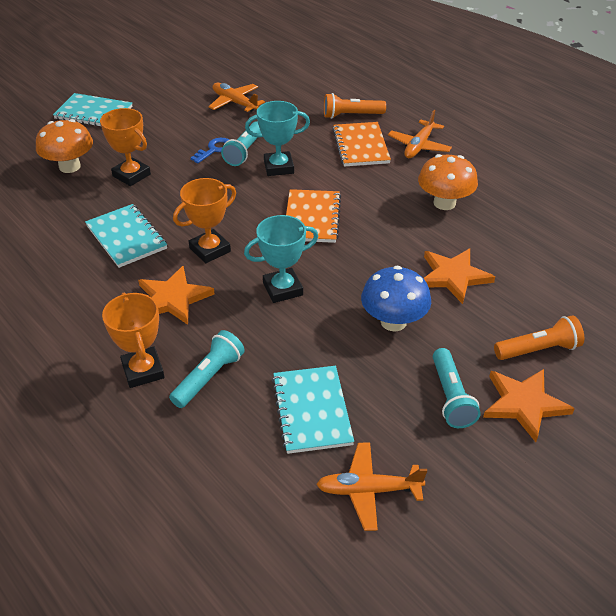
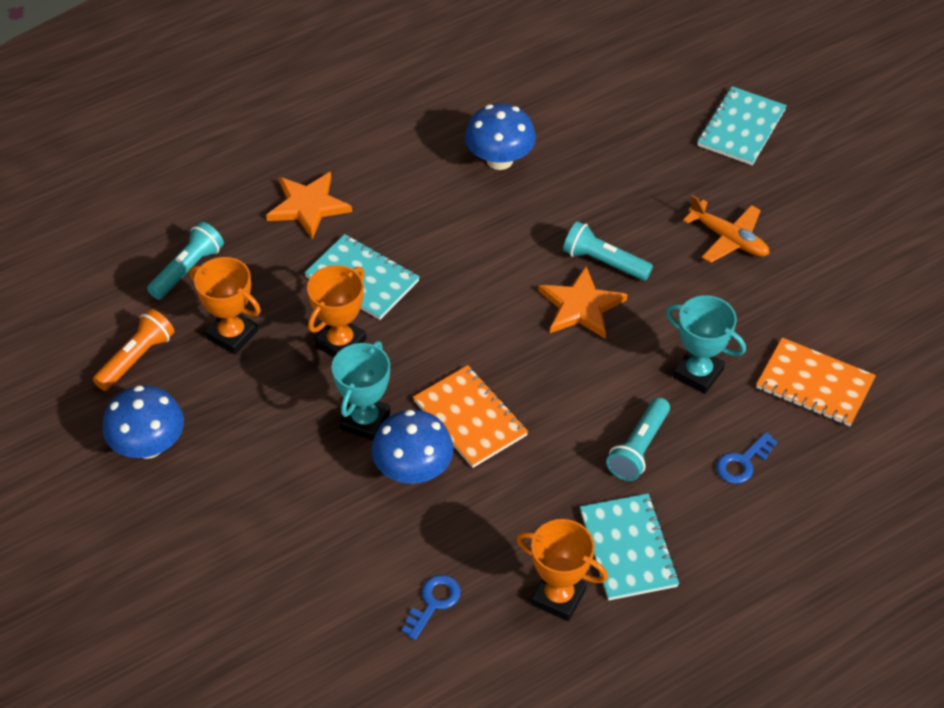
blue key: 1 -> 2
blue mushroom: 1 -> 3
orange flashlight: 2 -> 1
orange mushroom: 2 -> 0
orange plane: 3 -> 1
orange star: 3 -> 2

